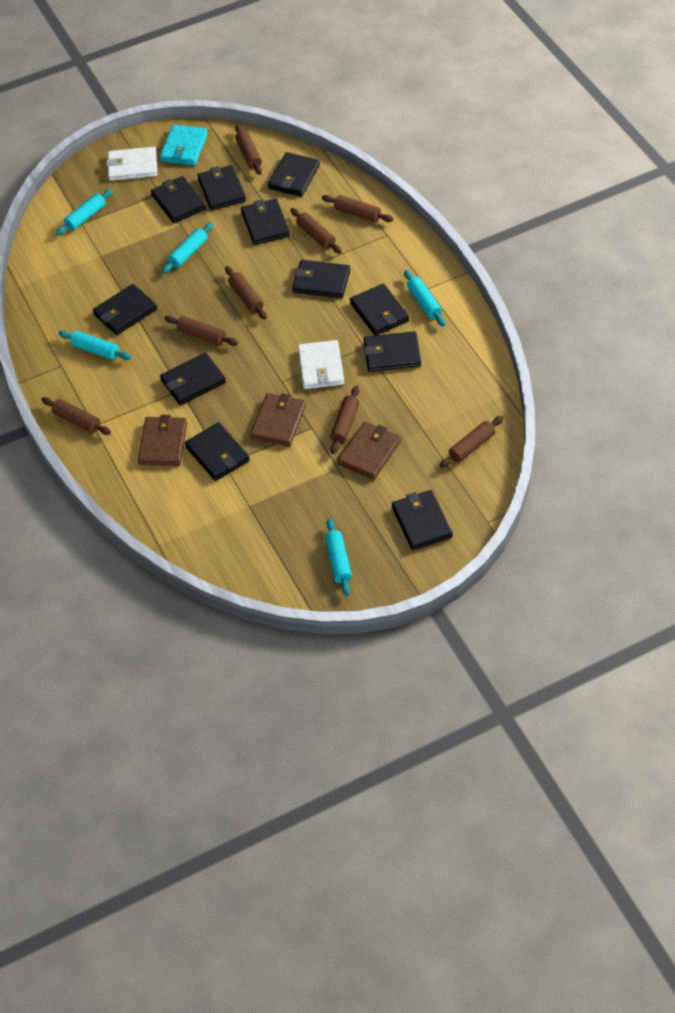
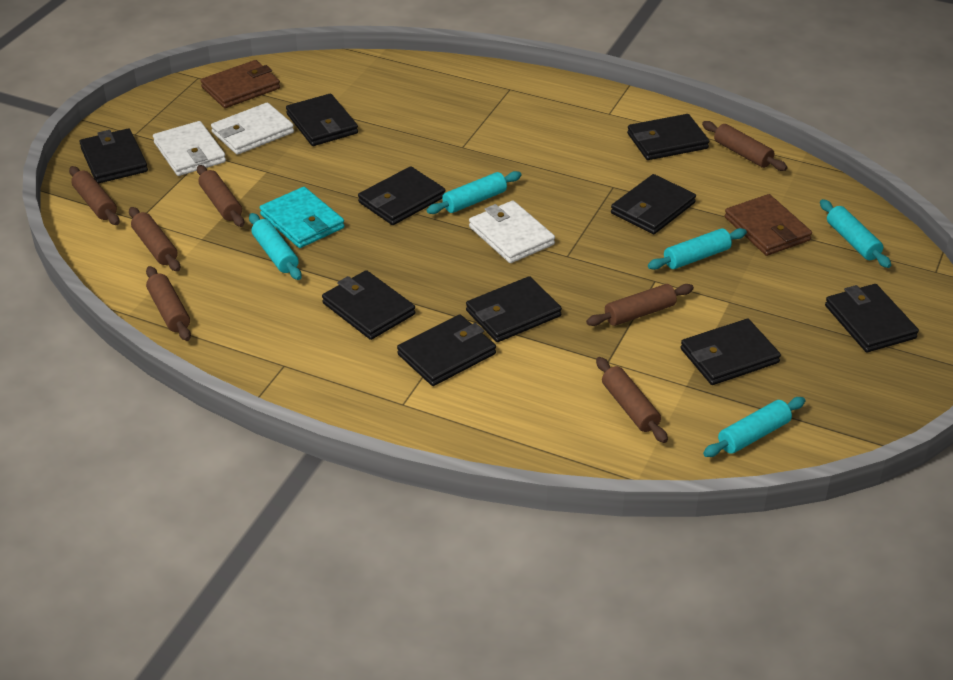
black wallet: 11 -> 10
brown rolling pin: 8 -> 7
brown wallet: 3 -> 2
white wallet: 2 -> 3

